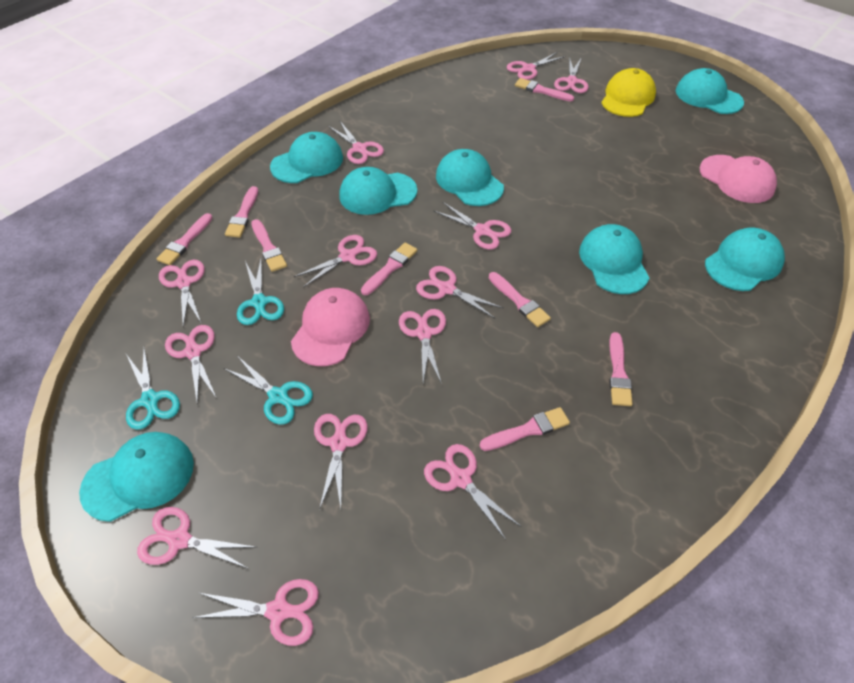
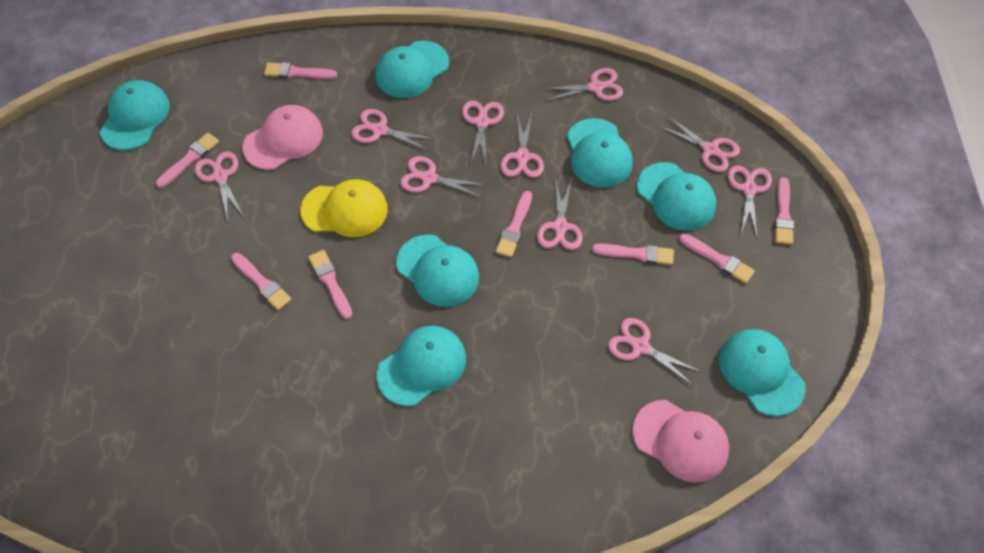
pink scissors: 13 -> 10
turquoise scissors: 3 -> 0

